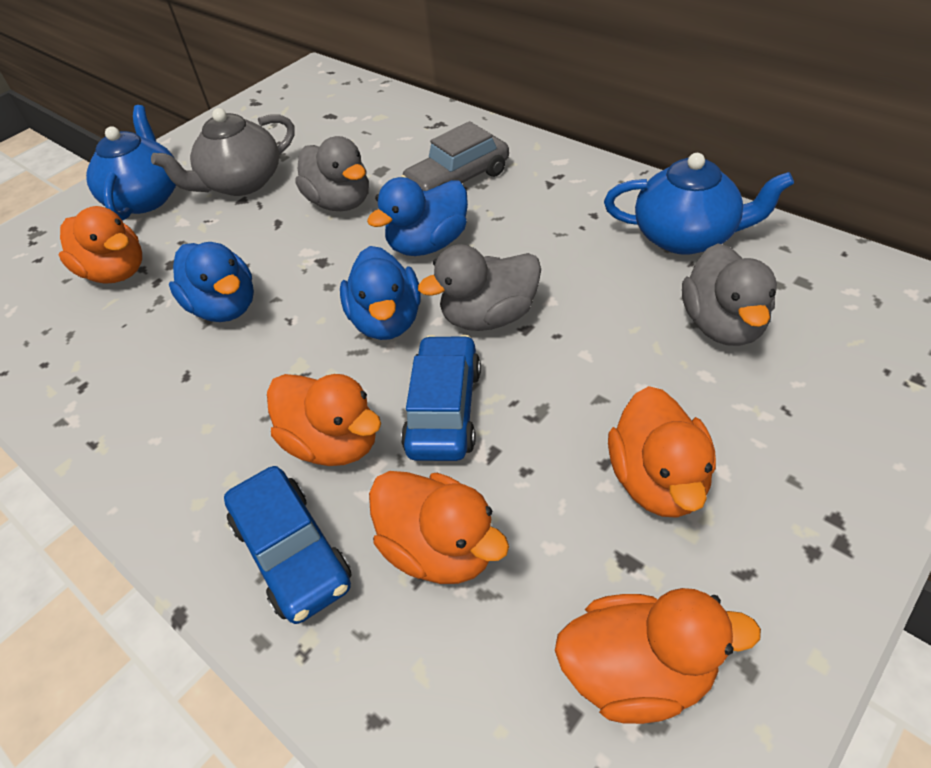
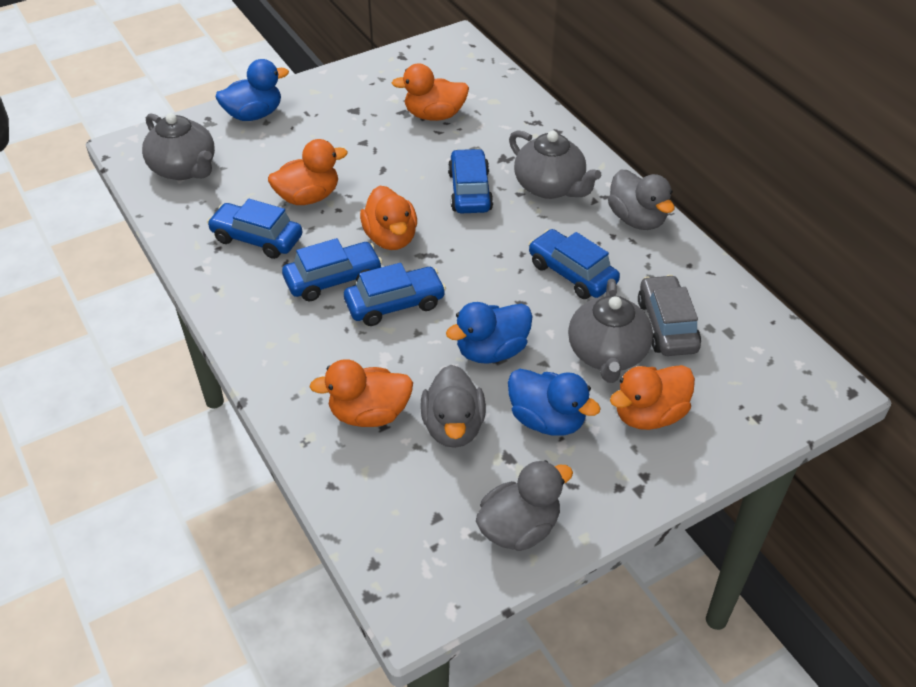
blue car: 2 -> 5
blue teapot: 2 -> 0
grey teapot: 1 -> 3

